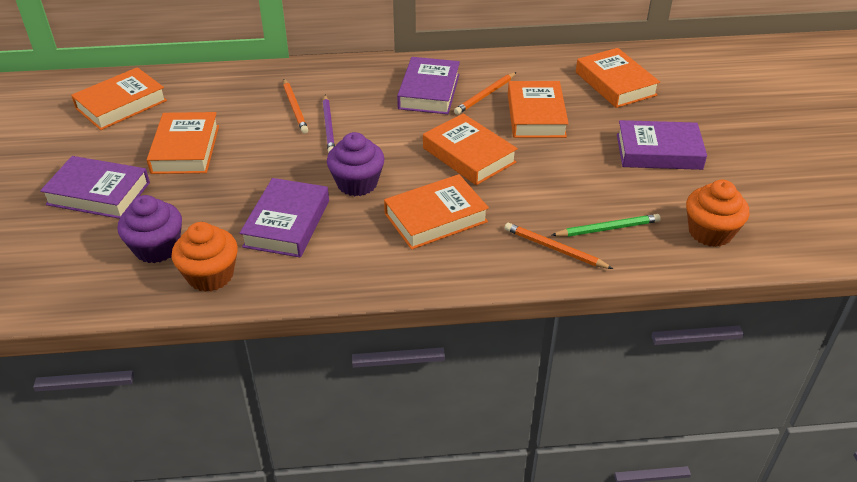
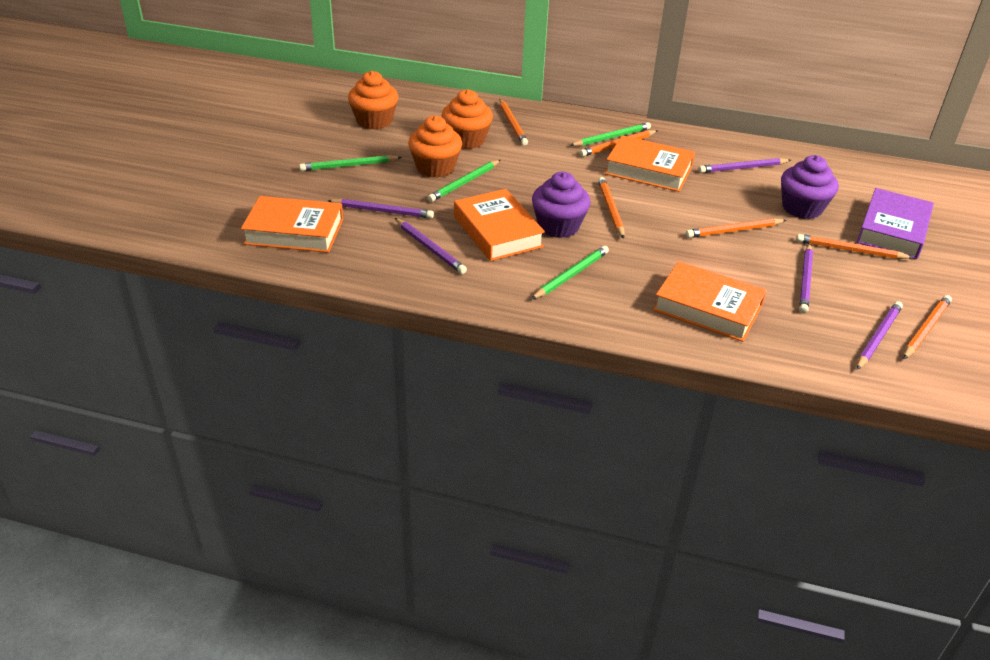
green pencil: 1 -> 4
orange book: 6 -> 4
orange cupcake: 2 -> 3
orange pencil: 3 -> 6
purple book: 4 -> 1
purple pencil: 1 -> 5

